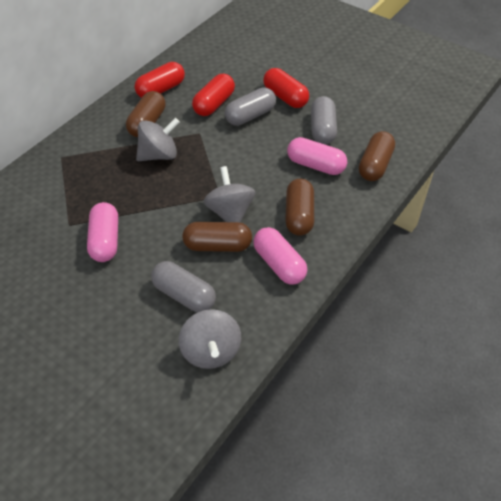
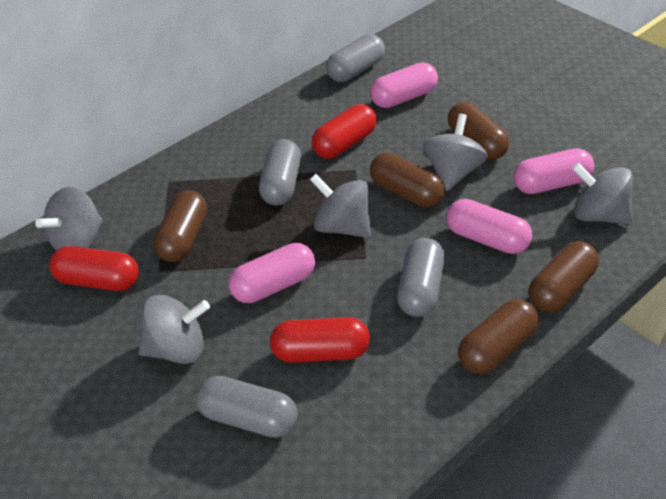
brown capsule: 4 -> 5
grey capsule: 3 -> 4
grey spinning top: 3 -> 5
pink capsule: 3 -> 4

